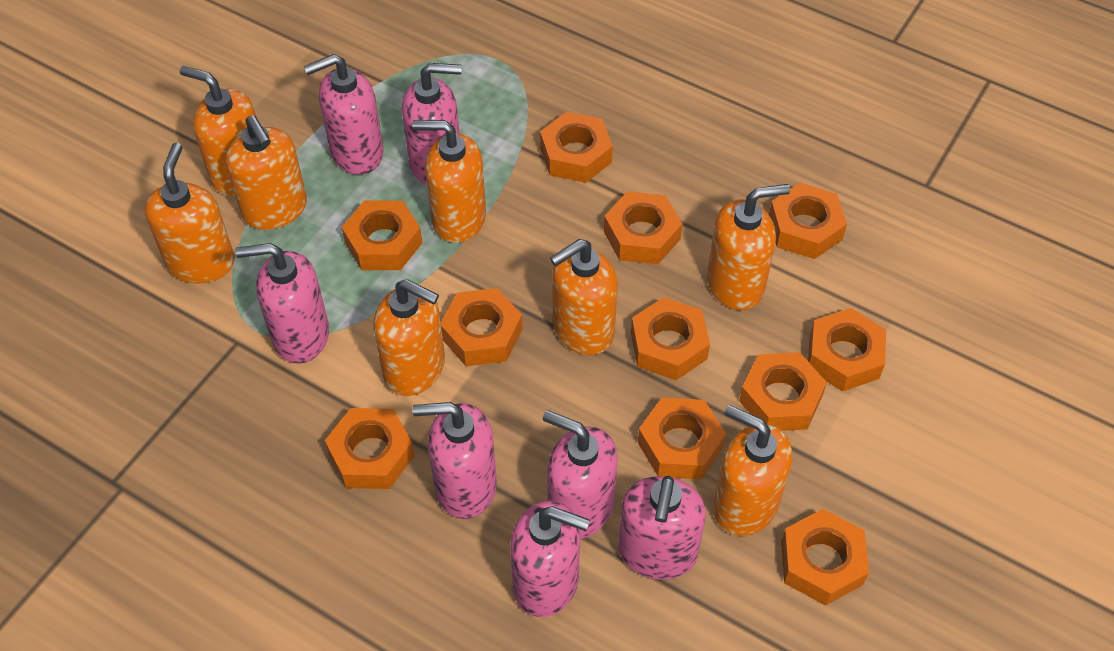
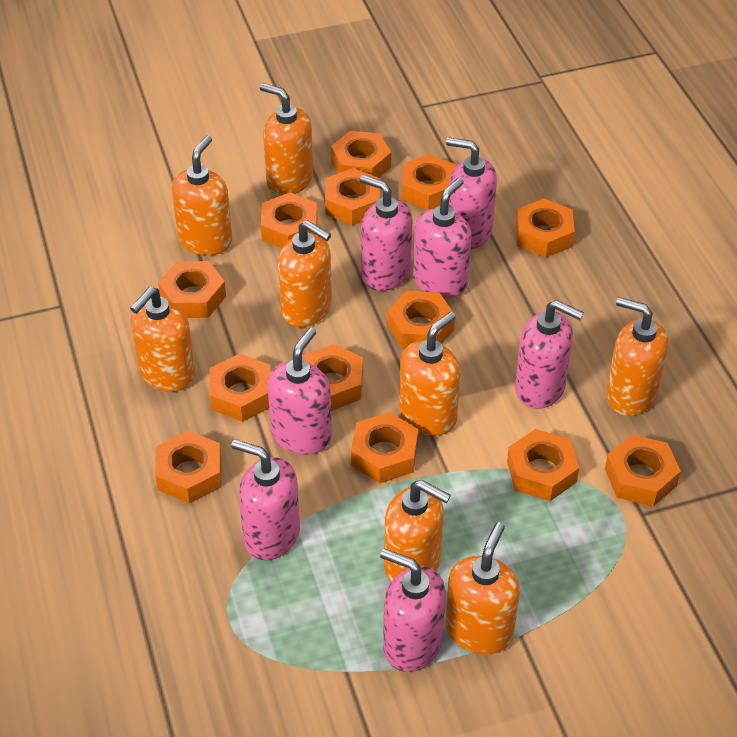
orange nut: 11 -> 13

